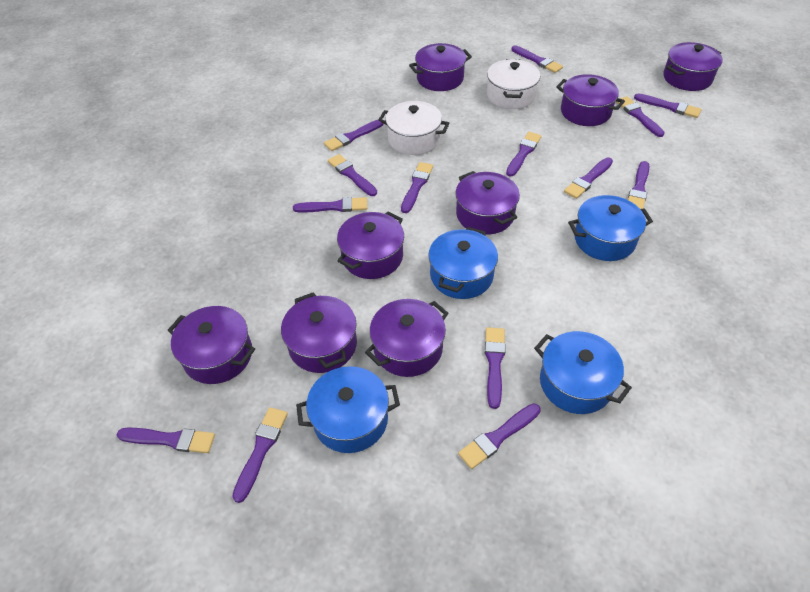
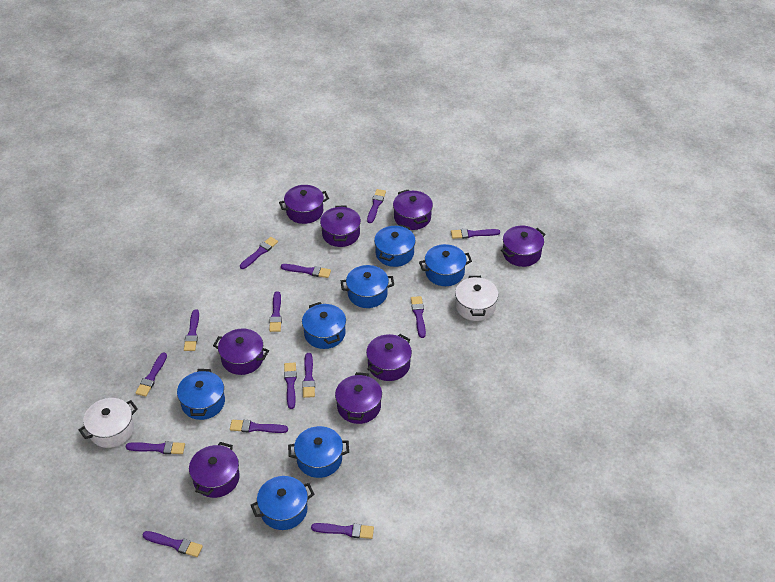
blue pot: 4 -> 7

